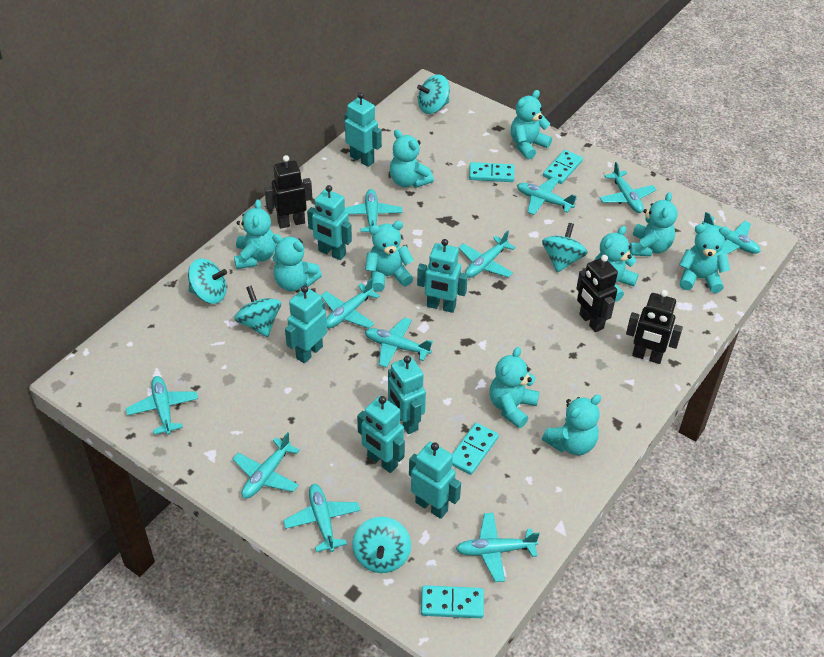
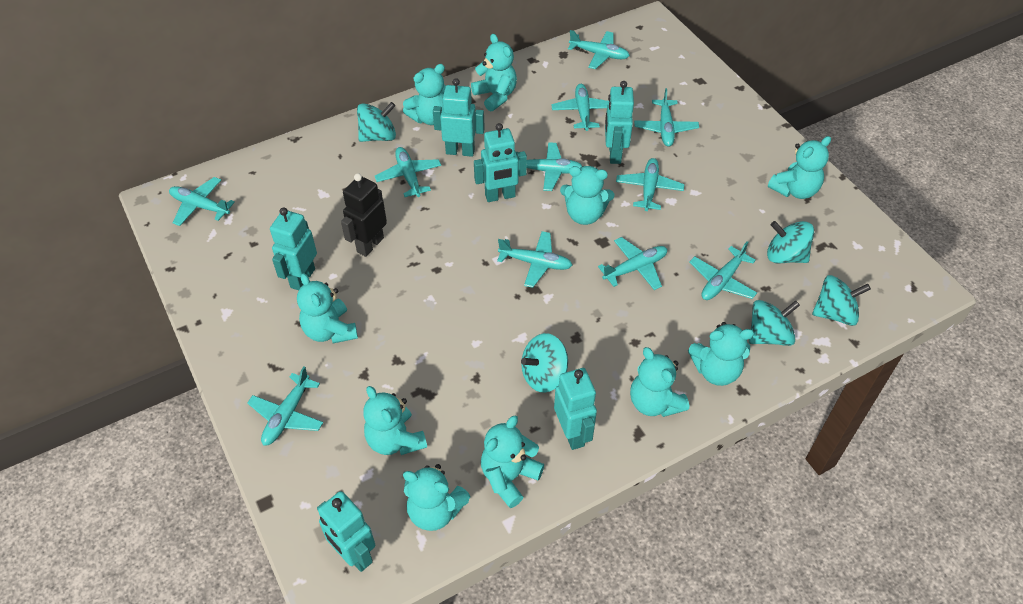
black robot: 3 -> 1
turquoise domino: 4 -> 0
turquoise robot: 7 -> 6

